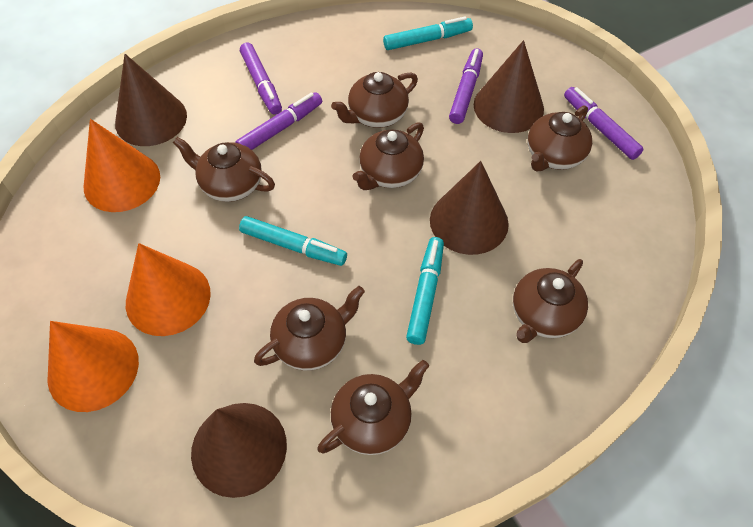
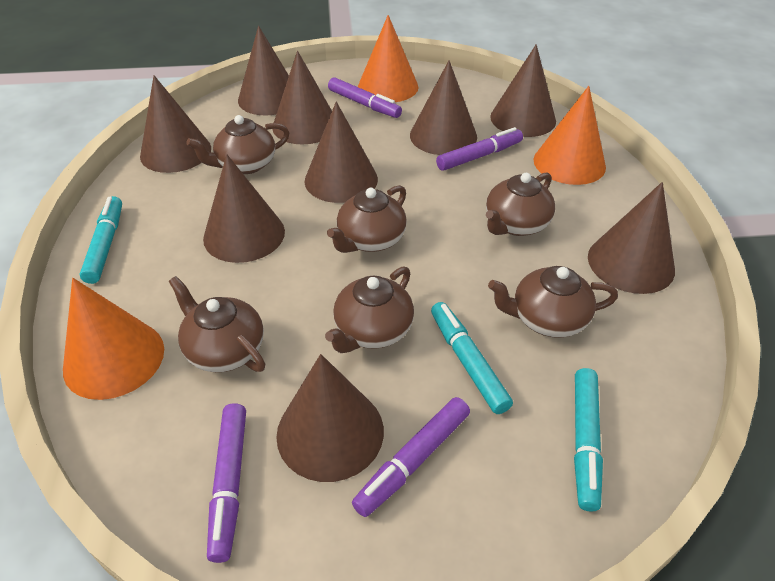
brown cone: 4 -> 9
brown teapot: 7 -> 6

